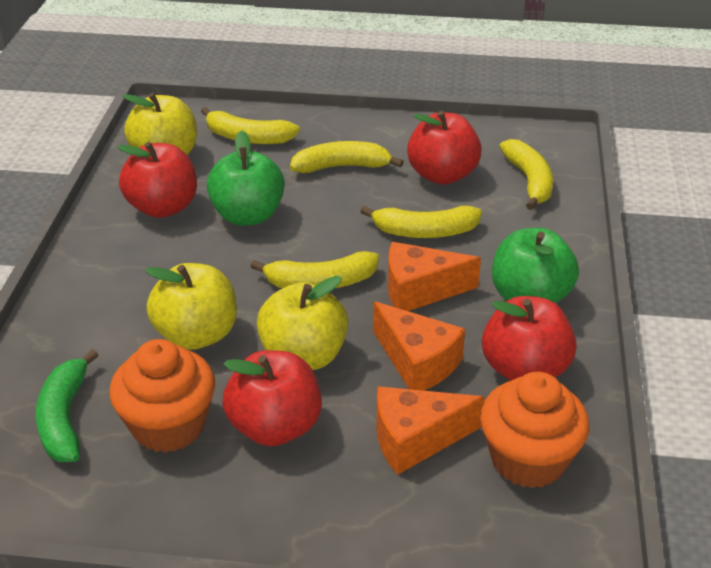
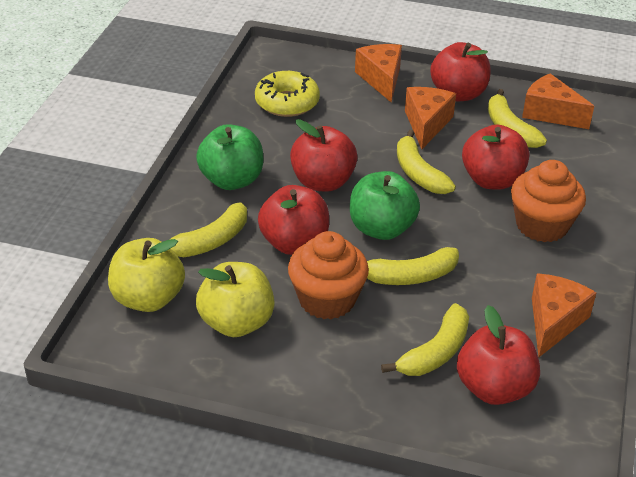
green banana: 1 -> 0
orange cheese: 3 -> 4
red apple: 4 -> 5
yellow apple: 3 -> 2
yellow donut: 0 -> 1

